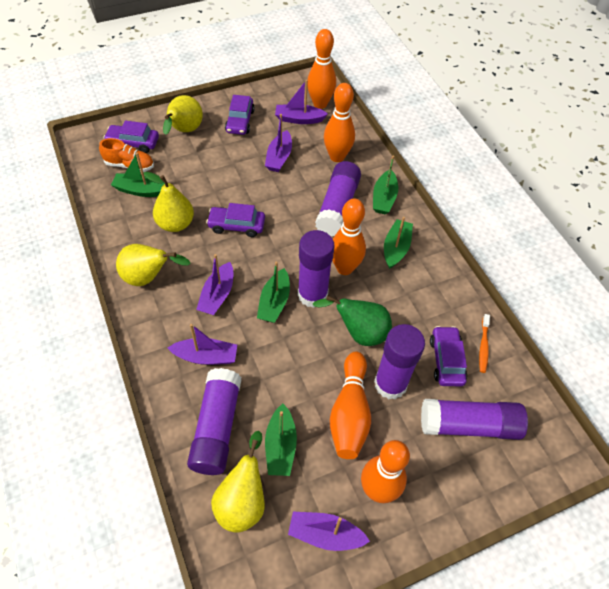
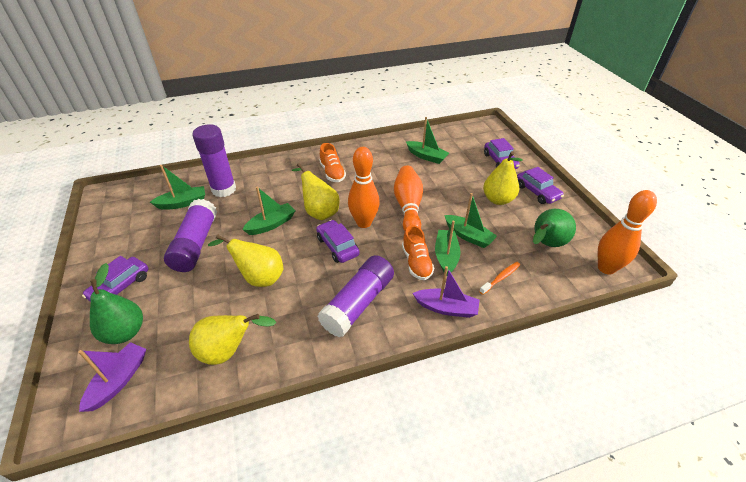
green pear: 1 -> 2
orange bowling pin: 5 -> 3
orange shoe: 1 -> 2
purple boat: 5 -> 2
purple glue stick: 5 -> 3

